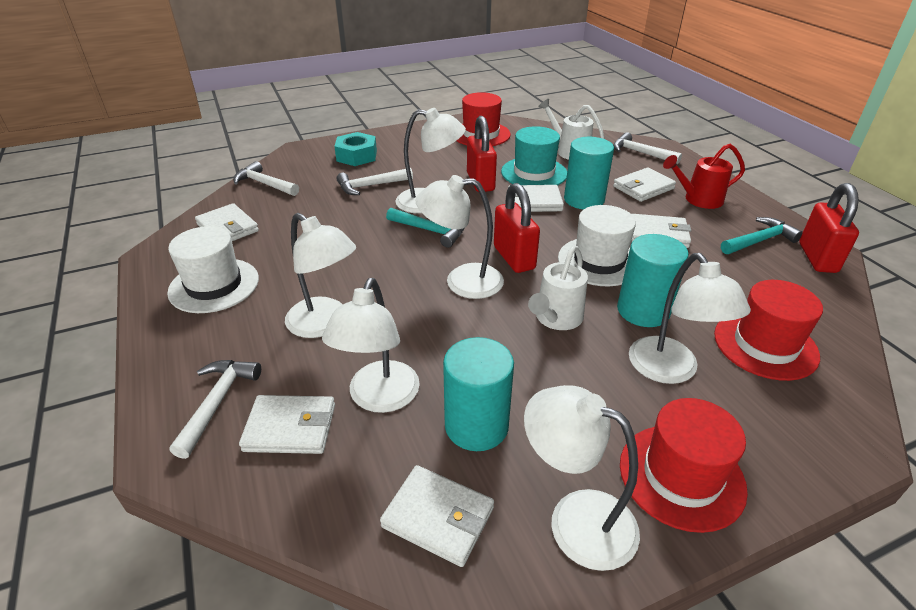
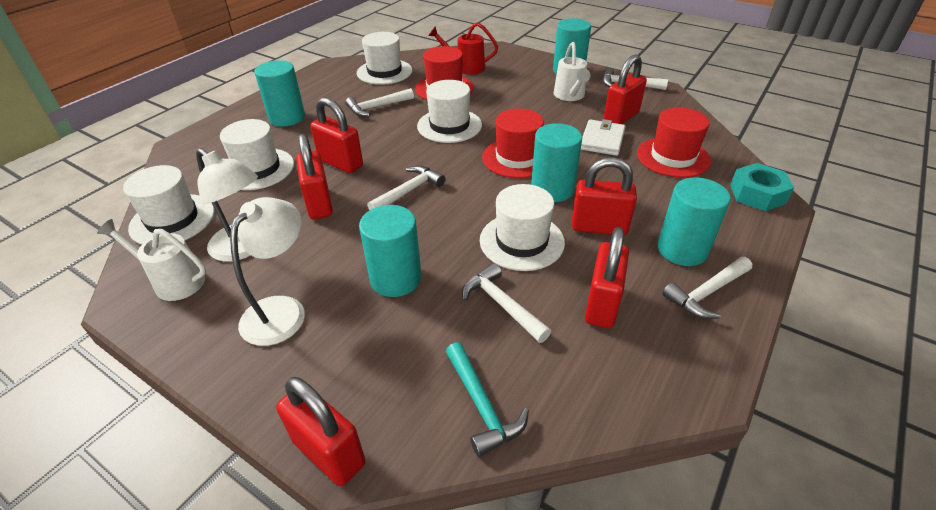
red padlock: 3 -> 6
turquoise cylinder: 3 -> 5
turquoise hammer: 2 -> 1
turquoise hat: 1 -> 0
white hammer: 4 -> 5
white hat: 2 -> 5
white lamp: 6 -> 2
white wallet: 6 -> 1

